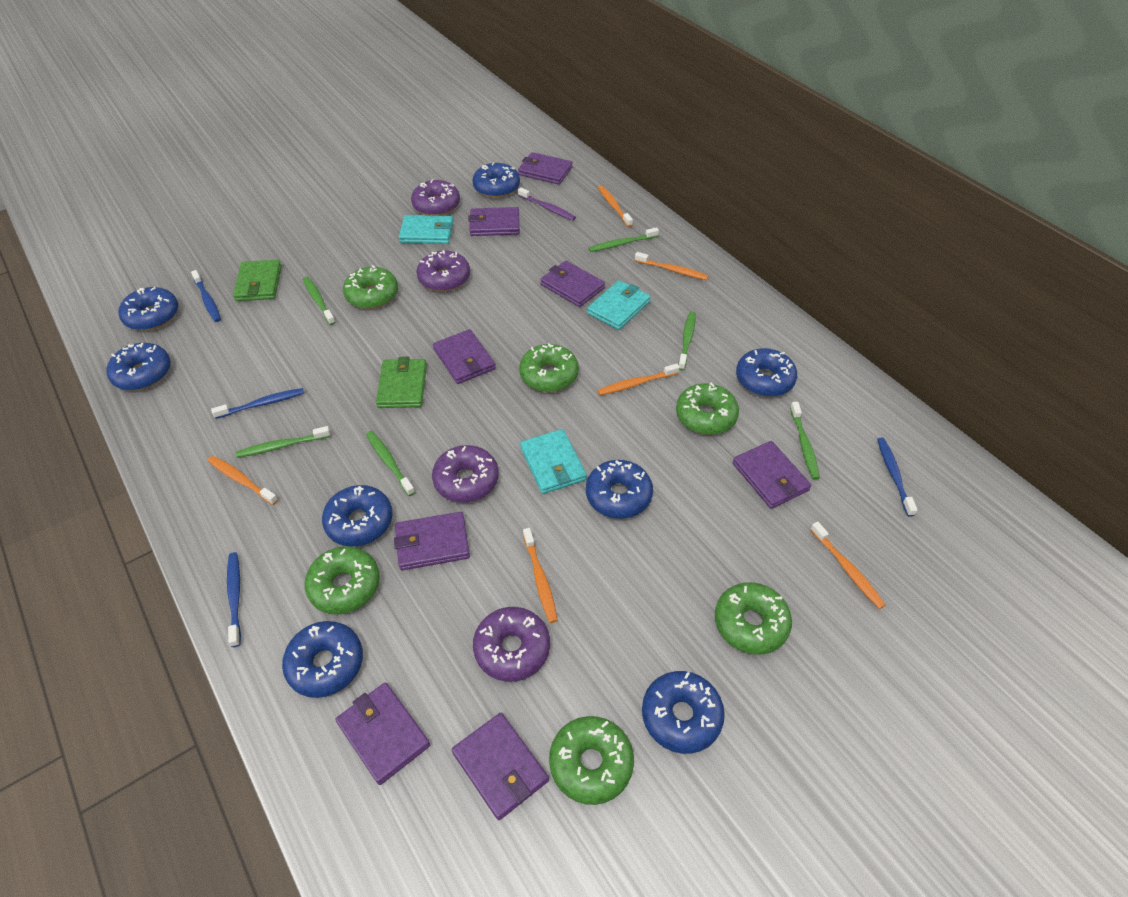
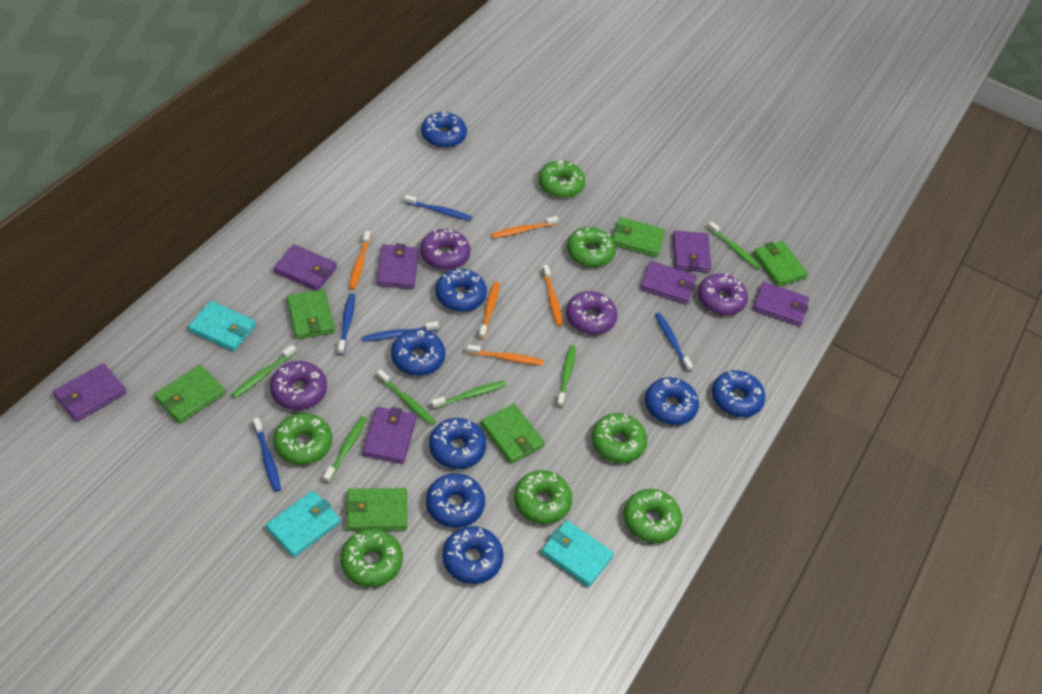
blue toothbrush: 4 -> 5
green donut: 6 -> 7
green wallet: 2 -> 6
orange toothbrush: 6 -> 5
purple toothbrush: 1 -> 0
purple wallet: 8 -> 7

